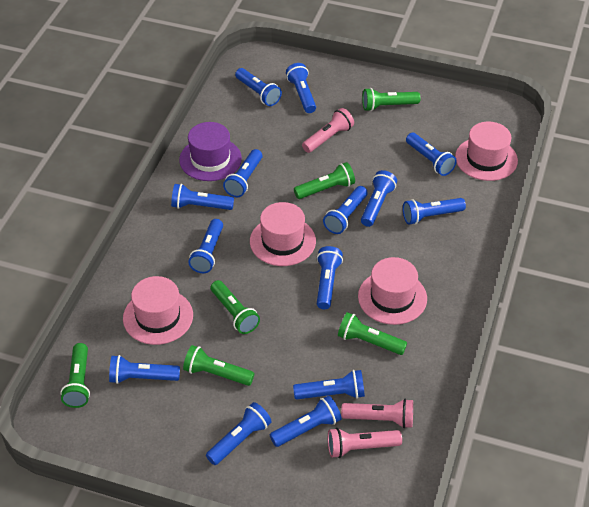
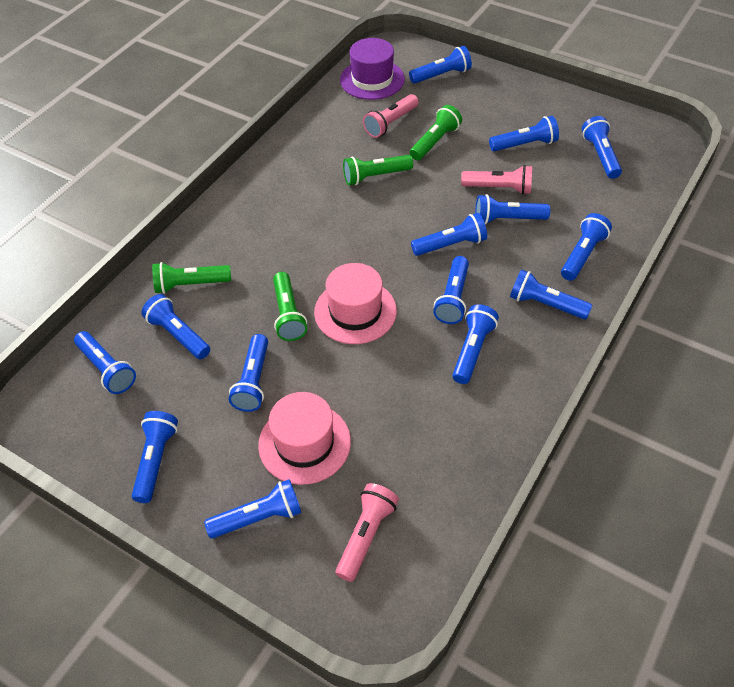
green flashlight: 6 -> 4
pink hat: 4 -> 2

